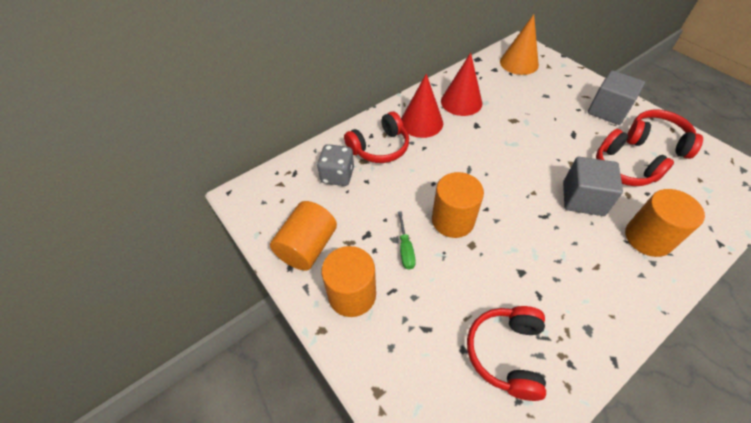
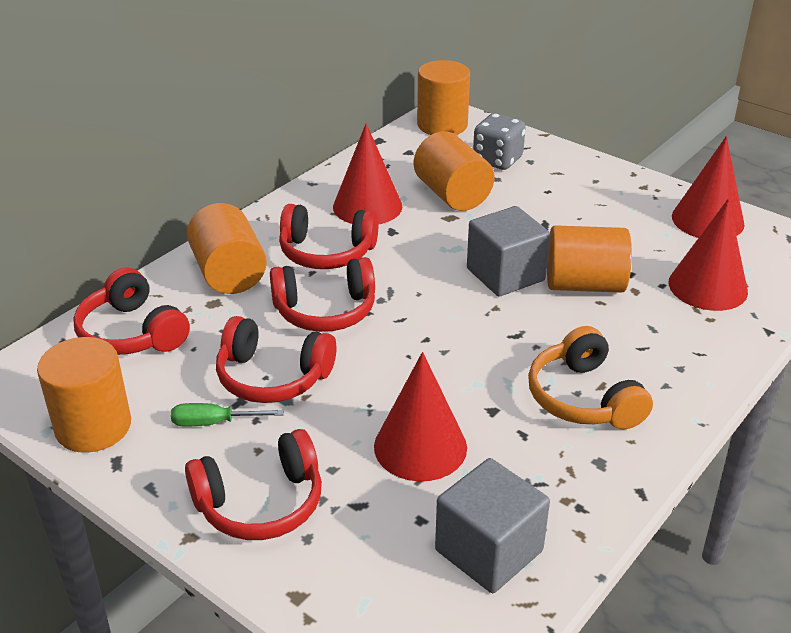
orange cone: 1 -> 0
orange cylinder: 4 -> 5
orange headphones: 0 -> 1
red cone: 2 -> 4
red headphones: 4 -> 5

